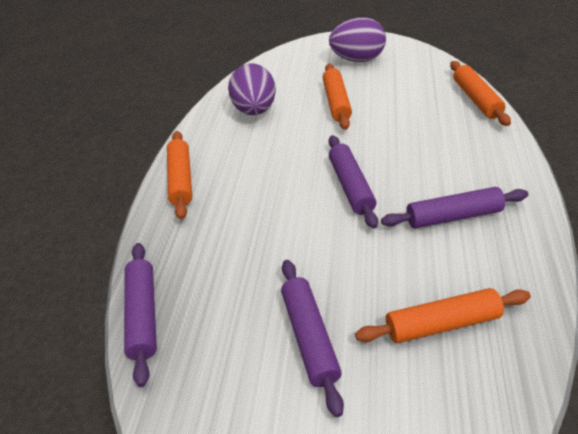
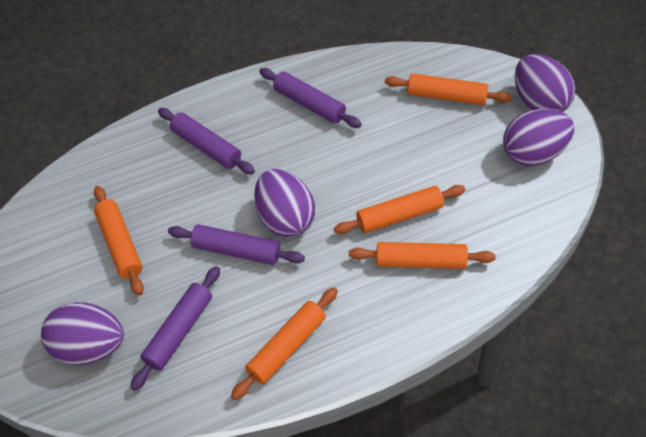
orange rolling pin: 4 -> 5
purple egg: 2 -> 4

